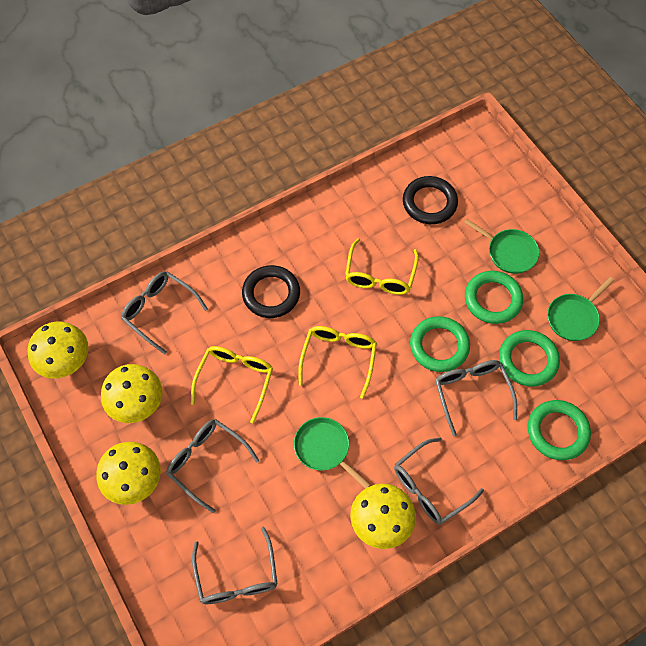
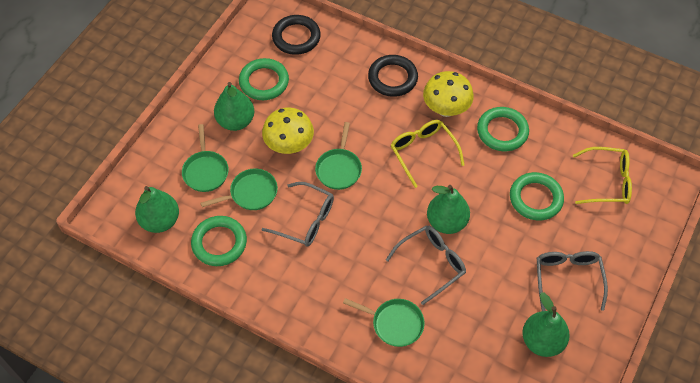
green pan: 3 -> 4
green pear: 0 -> 4
grey glasses: 5 -> 3
yellow glasses: 3 -> 2
yellow mushroom: 4 -> 2

